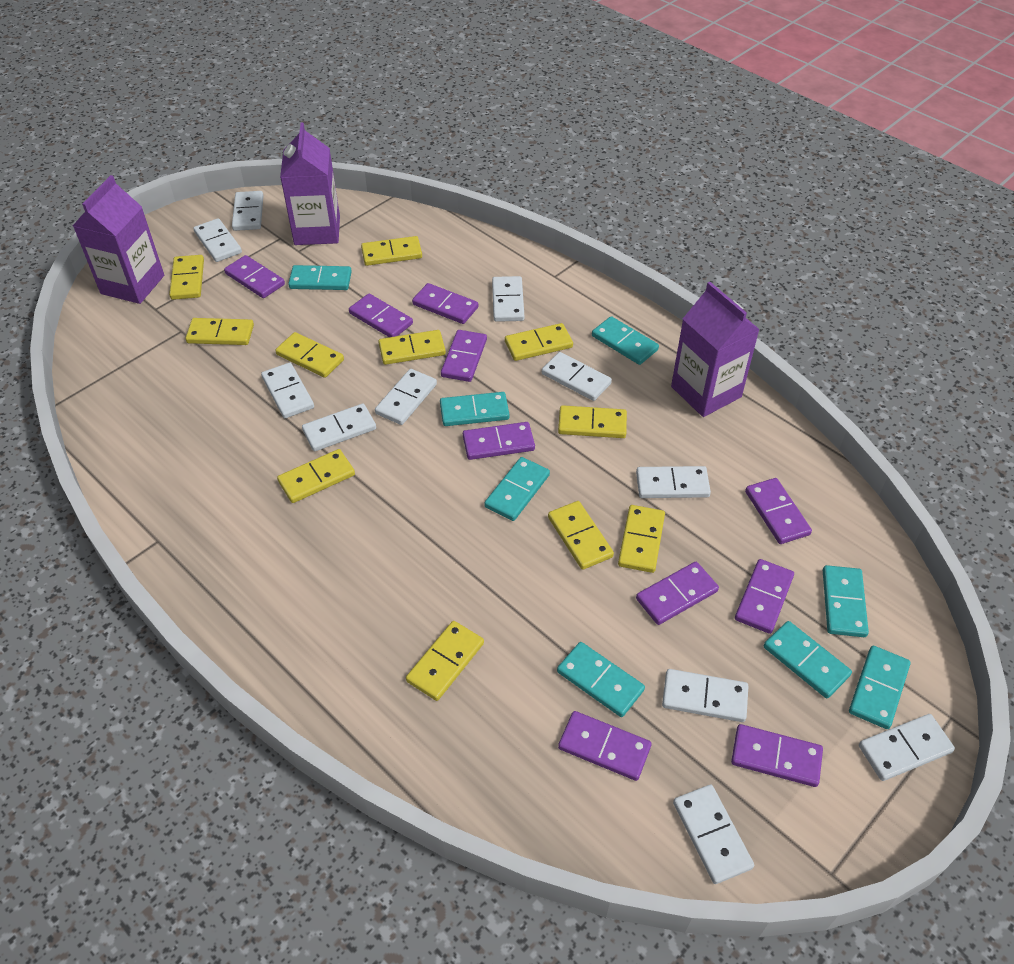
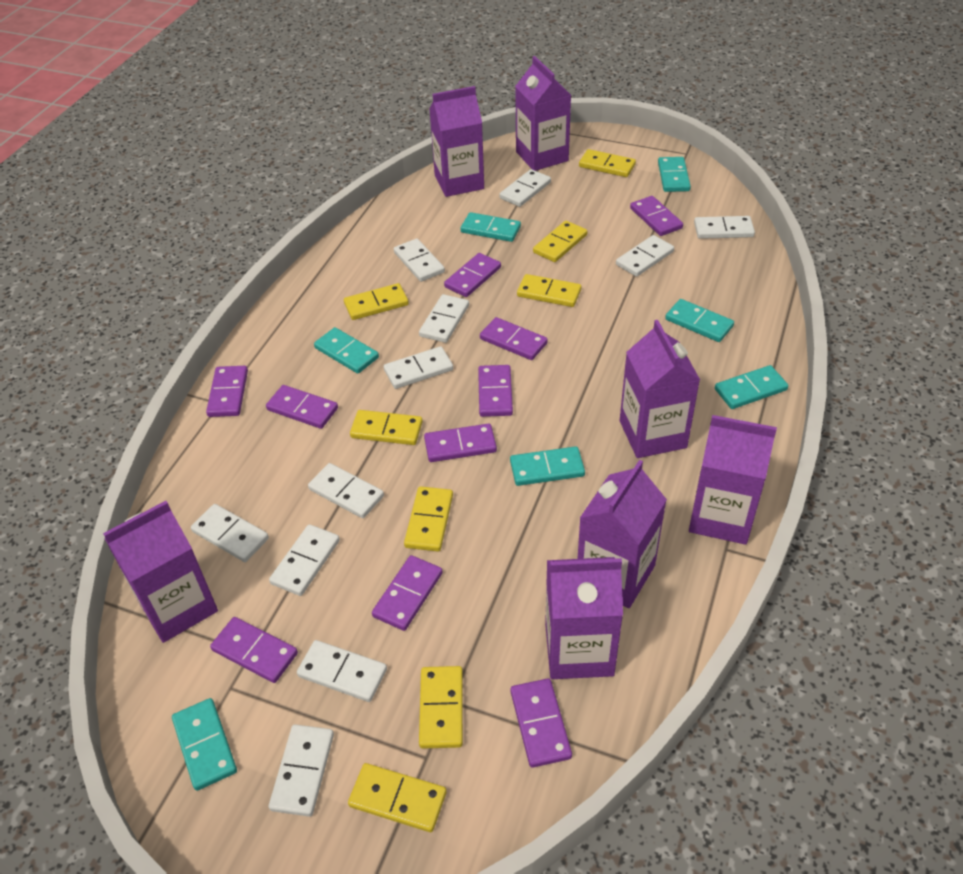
purple carton: 3 -> 7
turquoise domino: 8 -> 7
yellow domino: 11 -> 8

